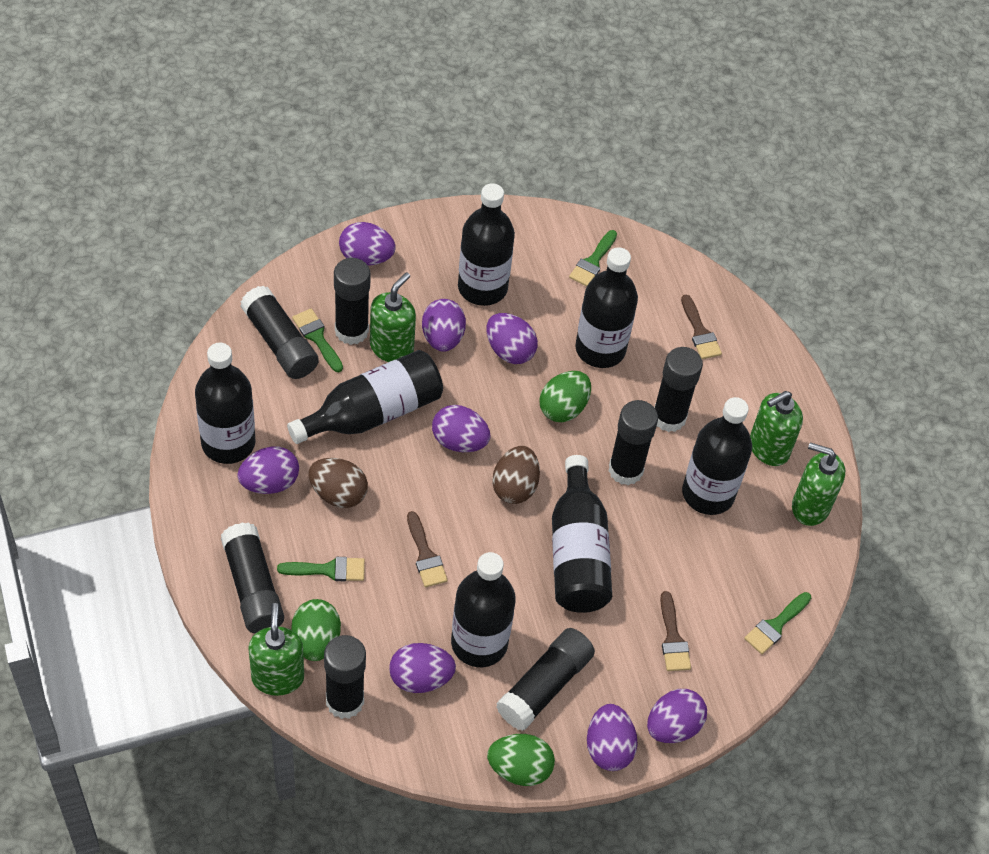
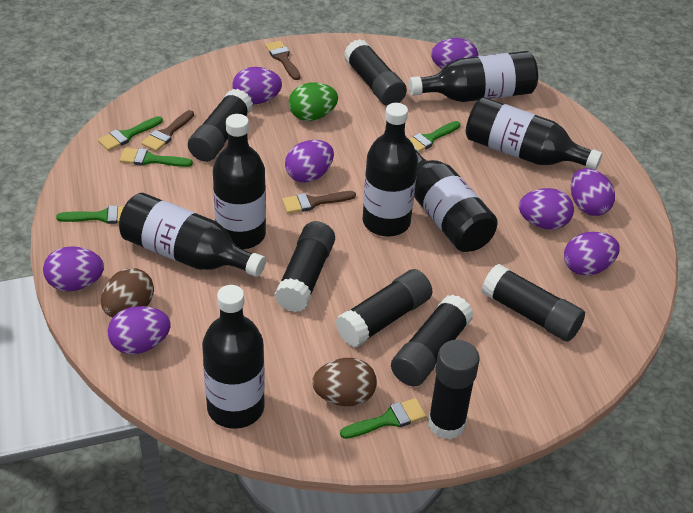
green brush: 4 -> 5
green egg: 3 -> 1
green soap dispenser: 4 -> 0

